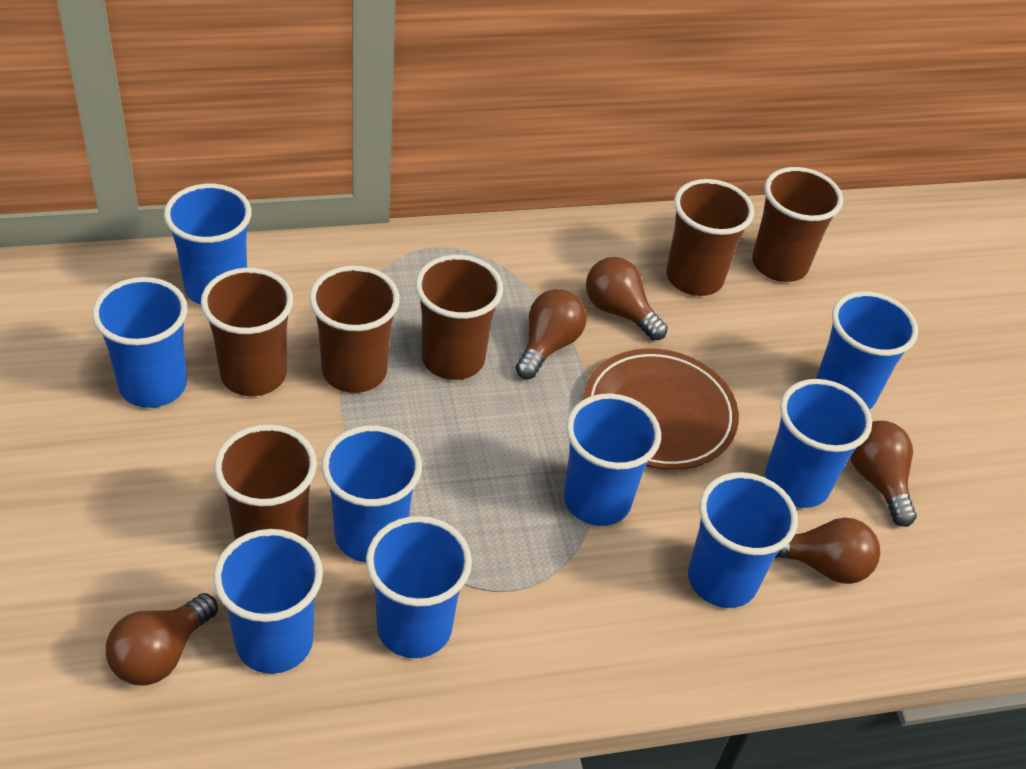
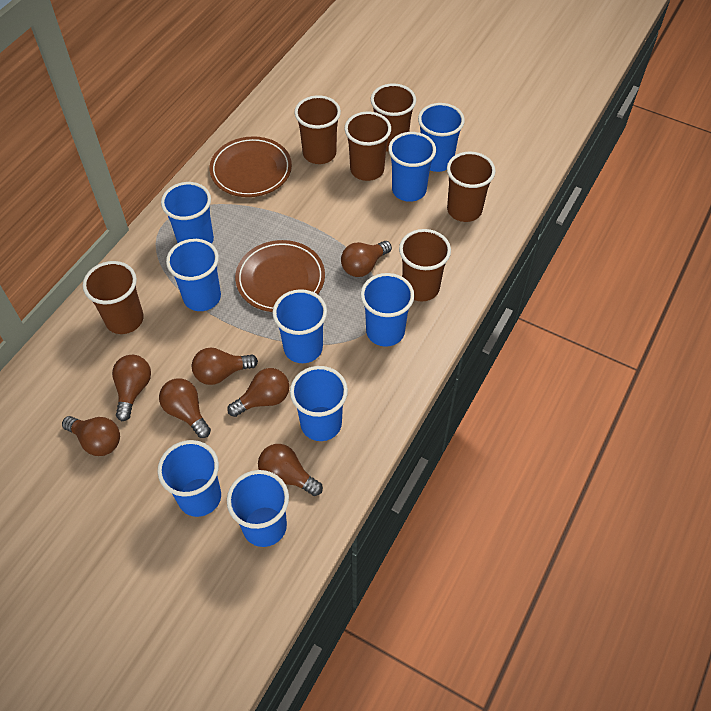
brown light bulb: 5 -> 7
brown plate: 1 -> 2

